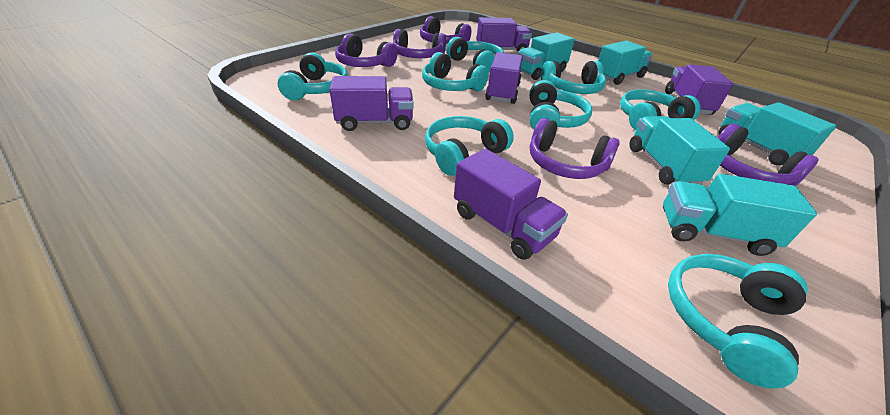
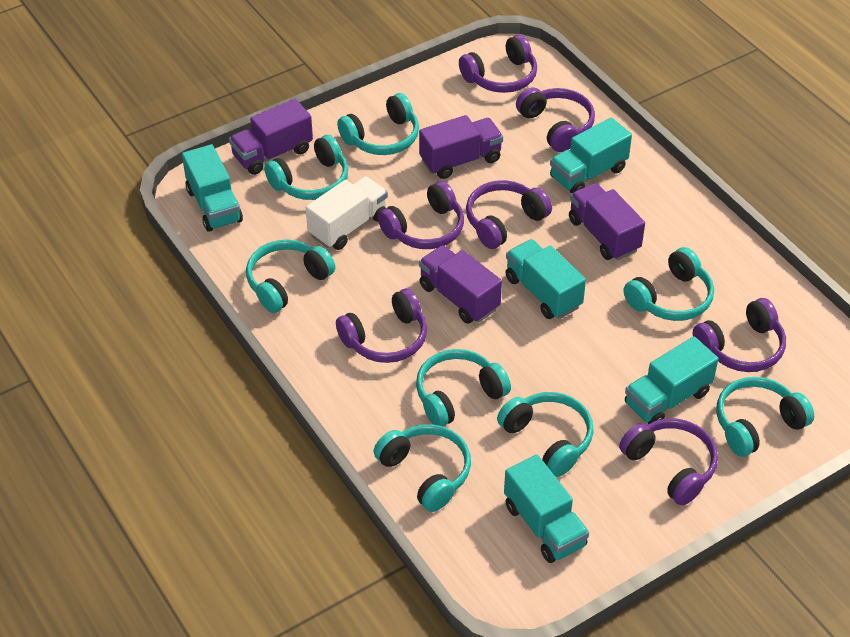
purple headphones: 5 -> 7
purple truck: 5 -> 4
white truck: 0 -> 1

